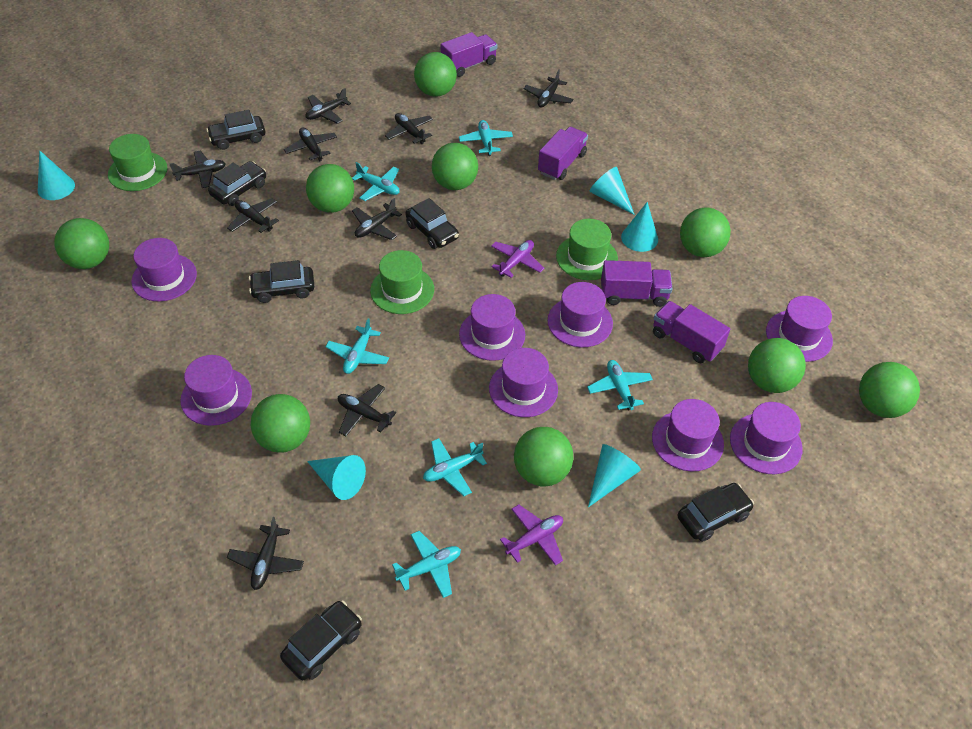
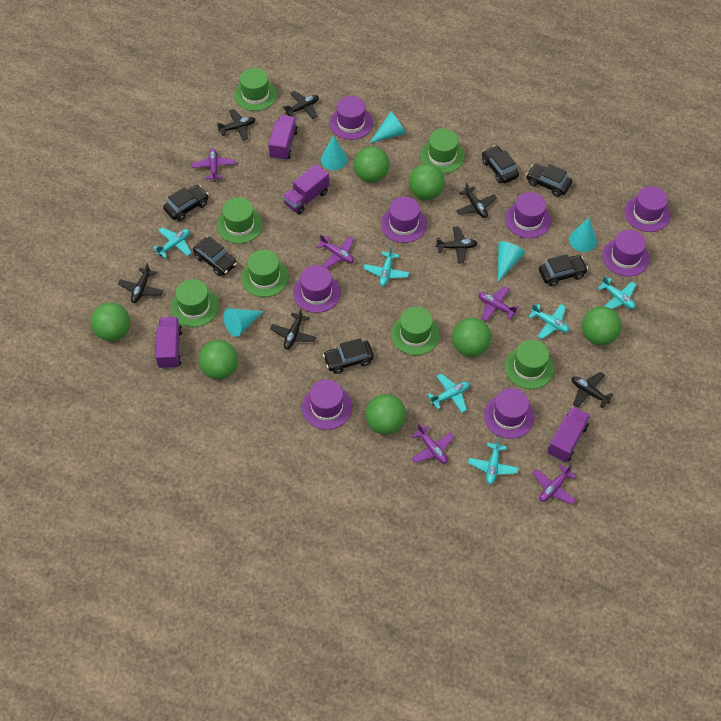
black plane: 9 -> 7
green ball: 9 -> 7
green hat: 3 -> 7
purple plane: 2 -> 5

